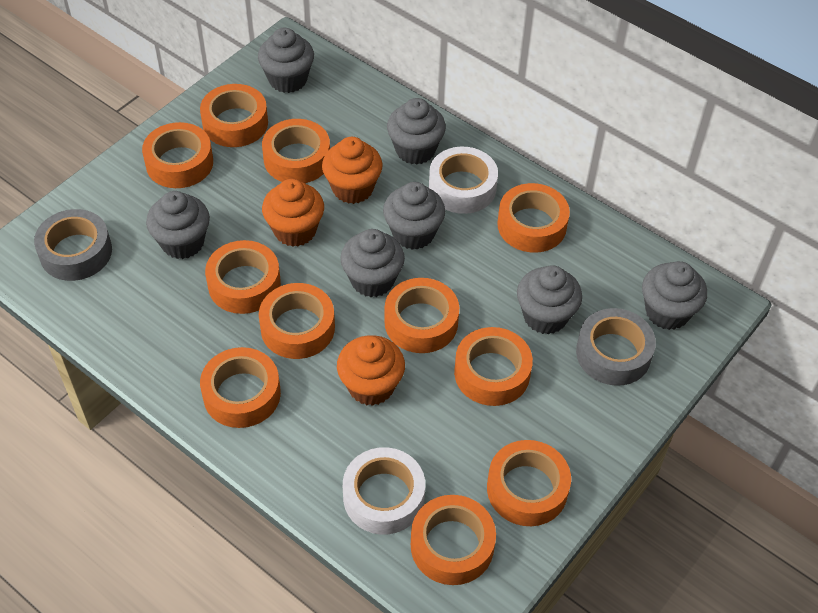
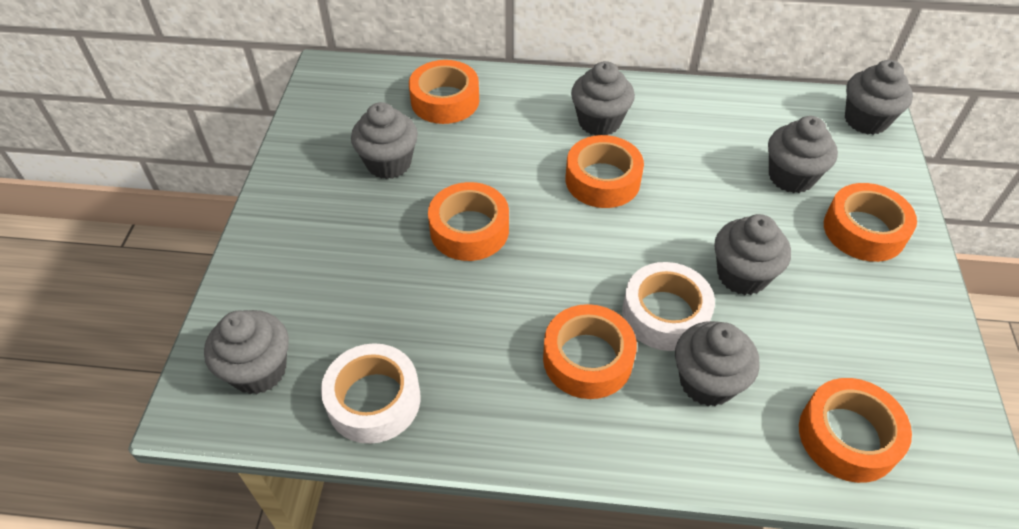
grey tape: 2 -> 0
orange cupcake: 3 -> 0
orange tape: 11 -> 6

